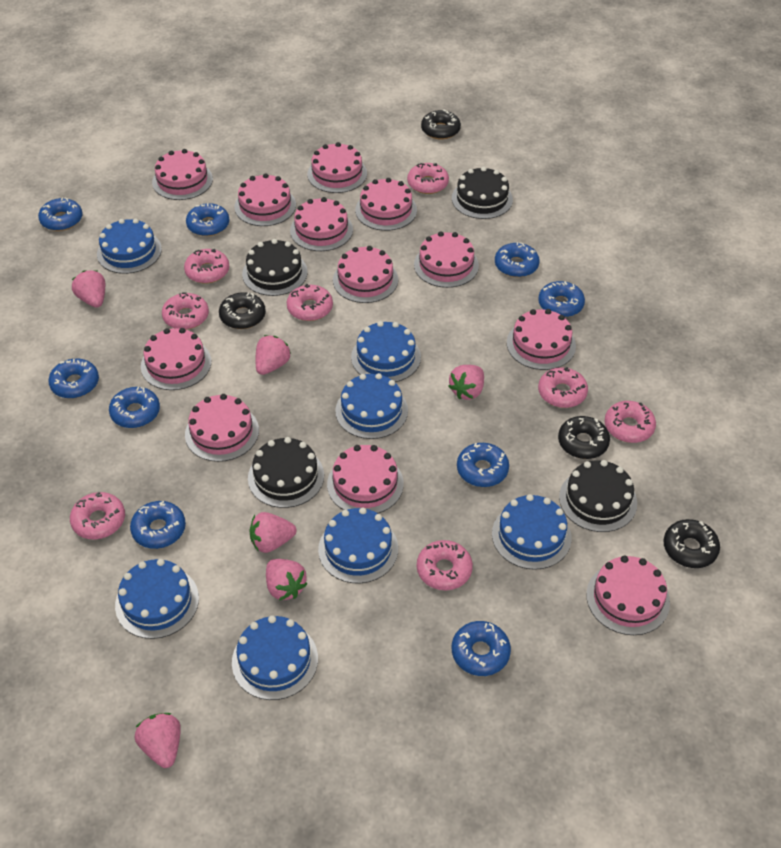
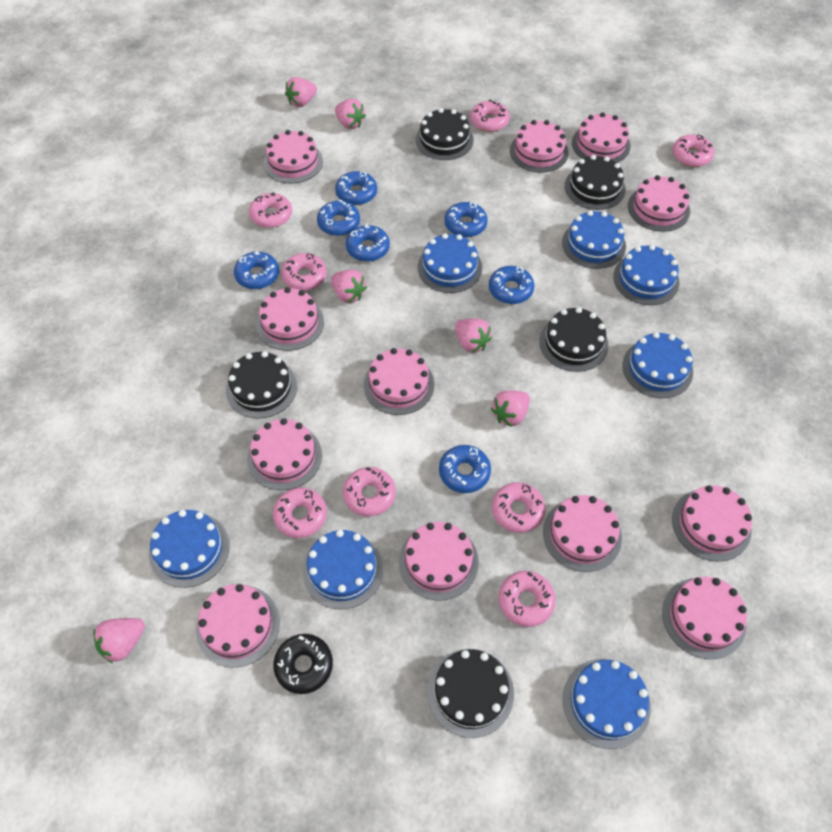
black cake: 4 -> 5
black donut: 4 -> 1
blue donut: 9 -> 7

